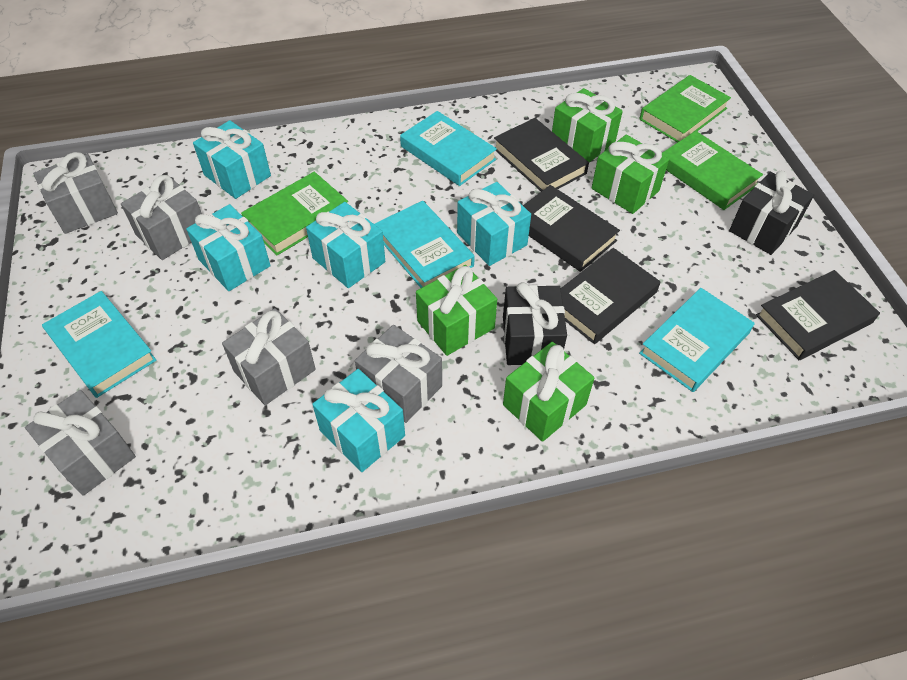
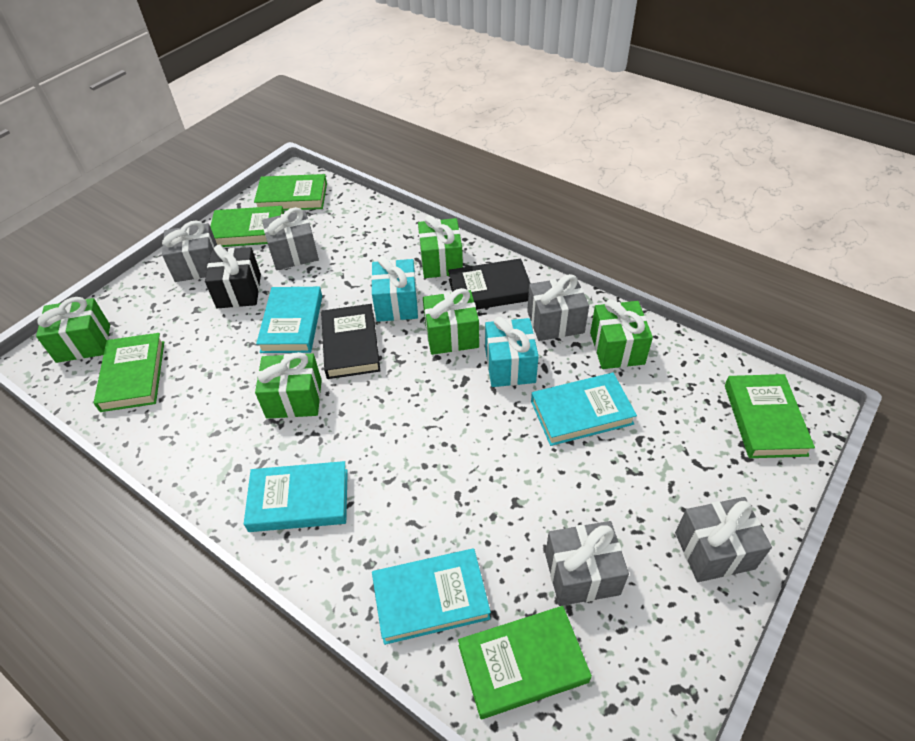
black book: 4 -> 2
black gift: 2 -> 1
green book: 3 -> 5
green gift: 4 -> 5
turquoise gift: 5 -> 2

